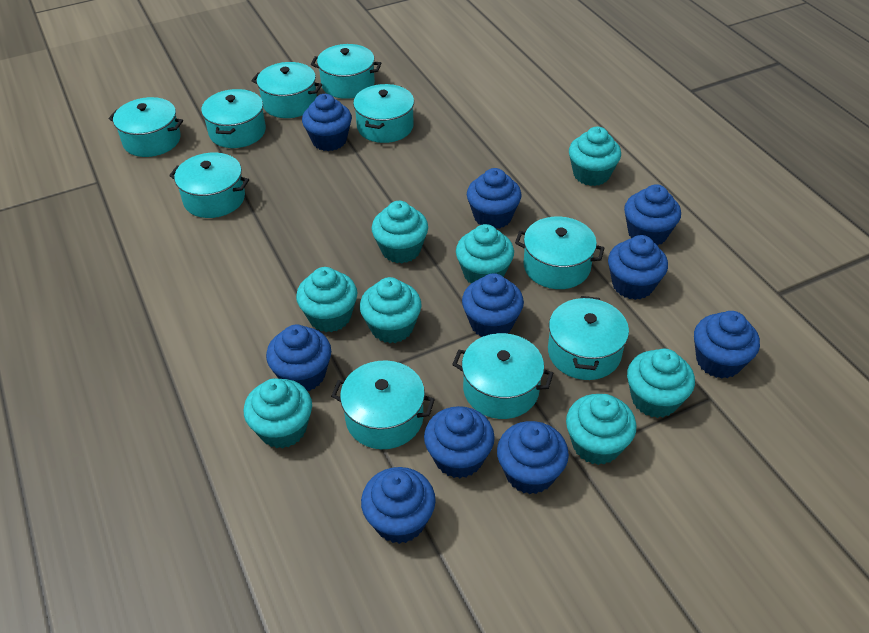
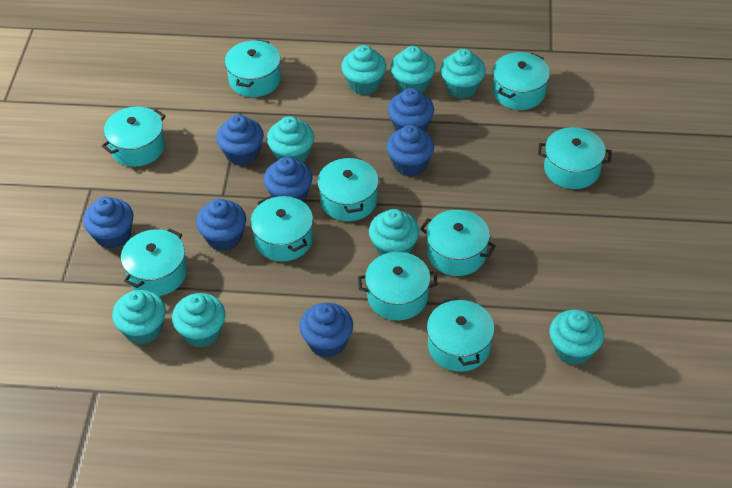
blue cupcake: 10 -> 7

